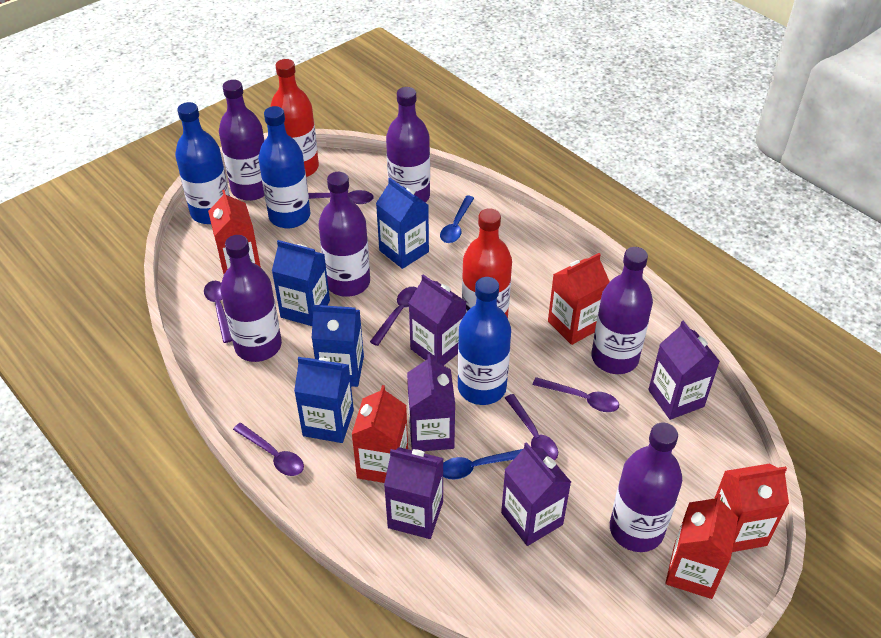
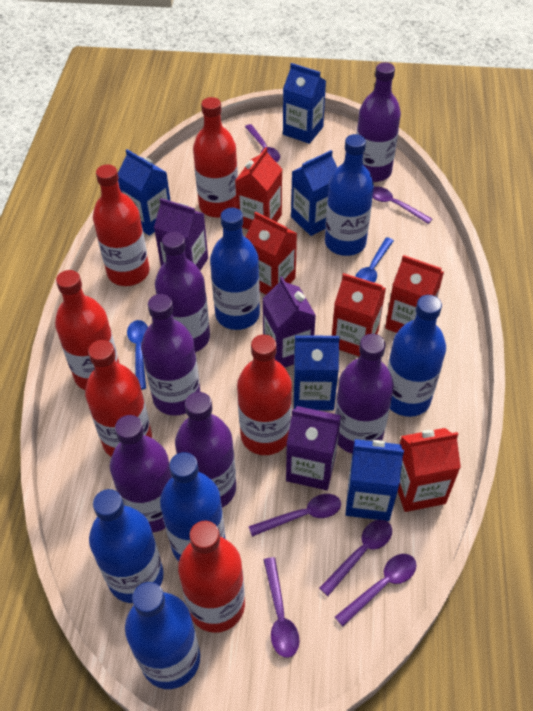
blue bottle: 3 -> 6
blue carton: 4 -> 5
purple carton: 5 -> 3
red bottle: 2 -> 6

